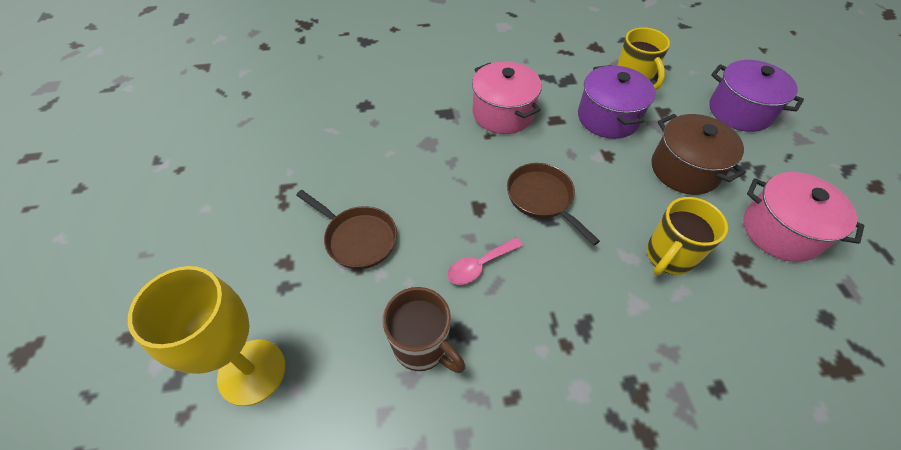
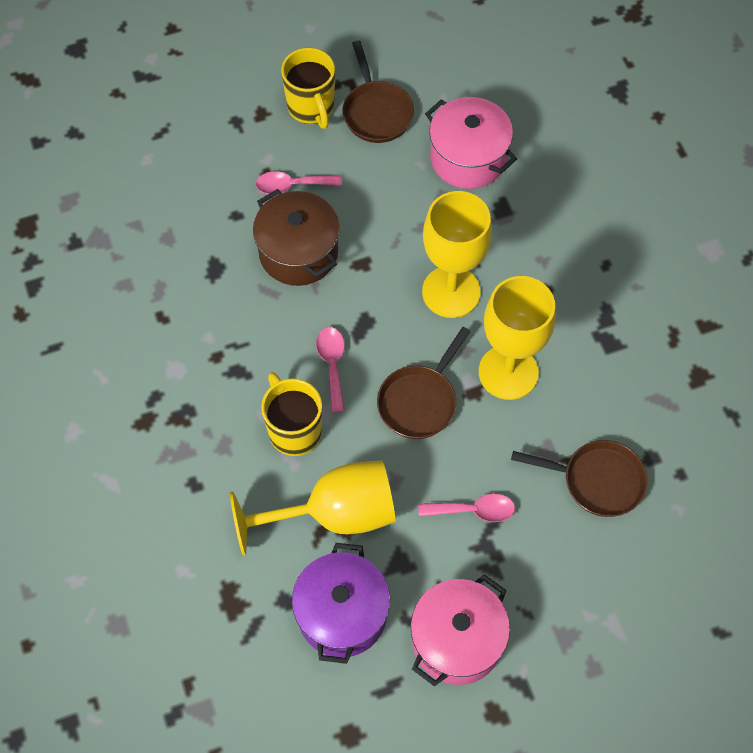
brown mug: 1 -> 0
brown pan: 2 -> 3
pink spoon: 1 -> 3
purple pot: 2 -> 1
yellow goblet: 1 -> 3

